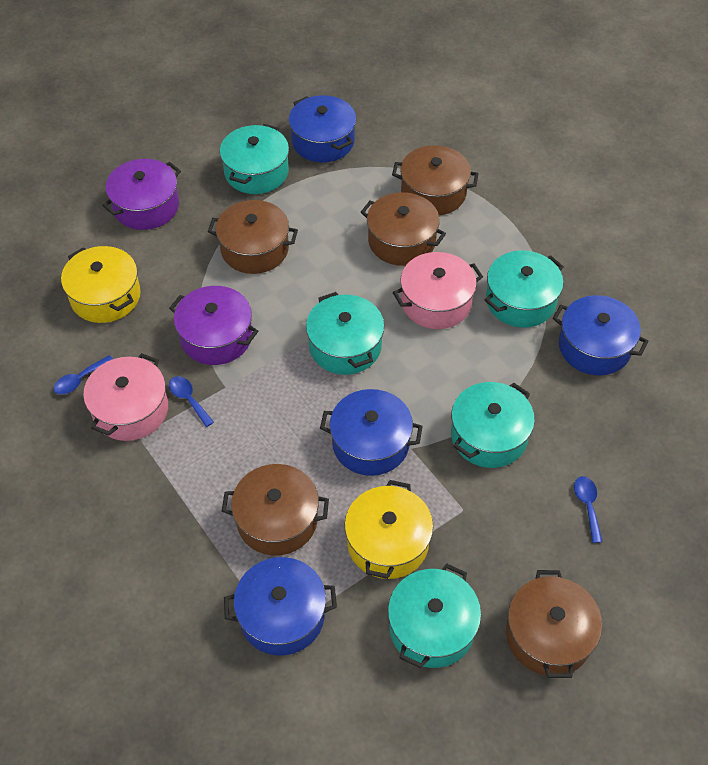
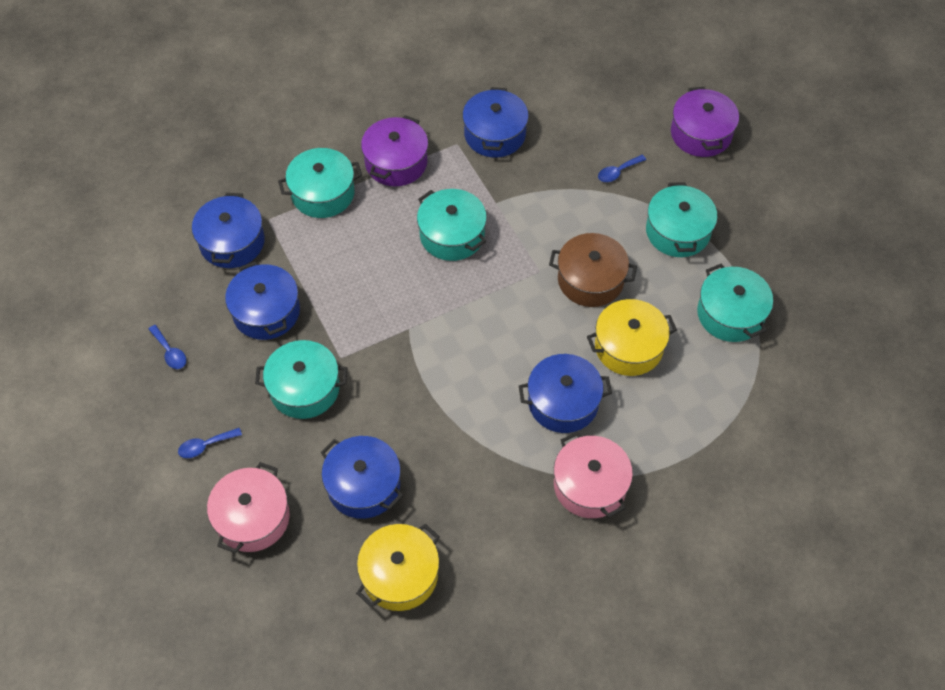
blue pot: 4 -> 5
brown pot: 5 -> 1

